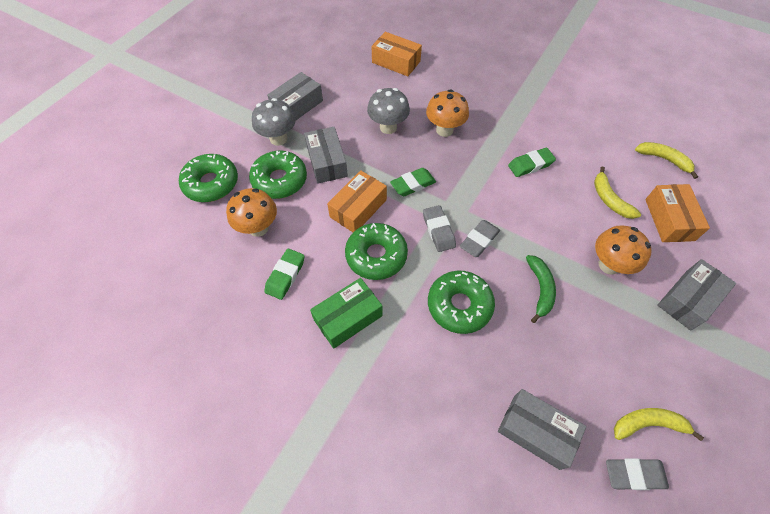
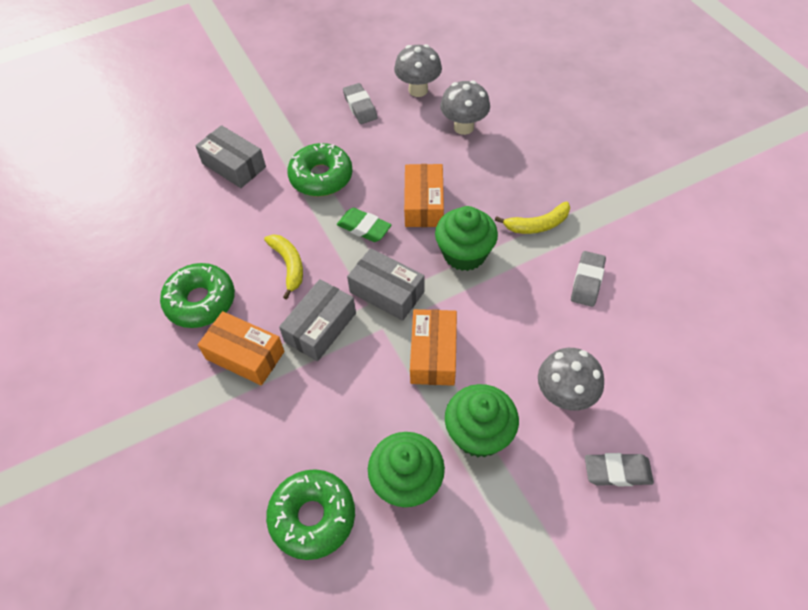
green banana: 1 -> 0
green box: 1 -> 0
green cupcake: 0 -> 3
green donut: 4 -> 3
green eraser: 3 -> 1
grey box: 4 -> 3
grey mushroom: 2 -> 3
orange mushroom: 3 -> 0
yellow banana: 3 -> 2

